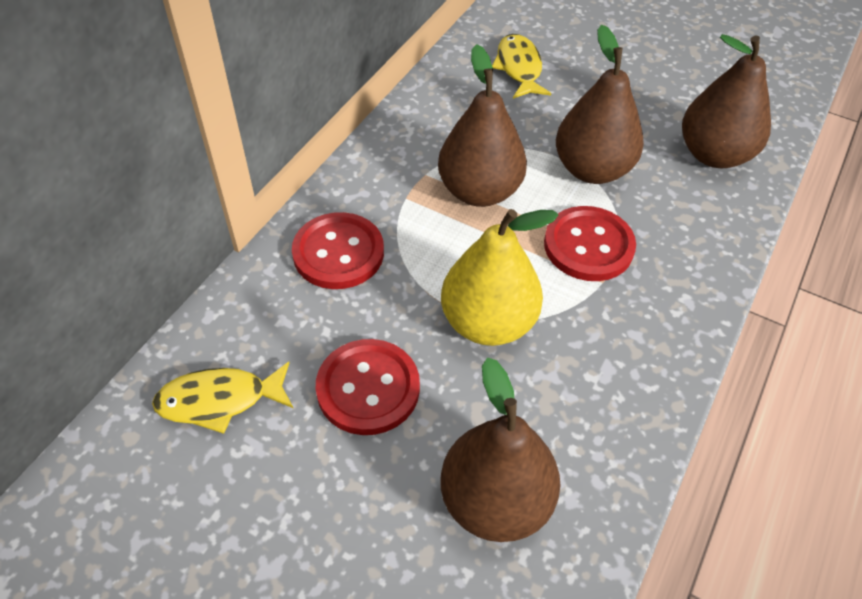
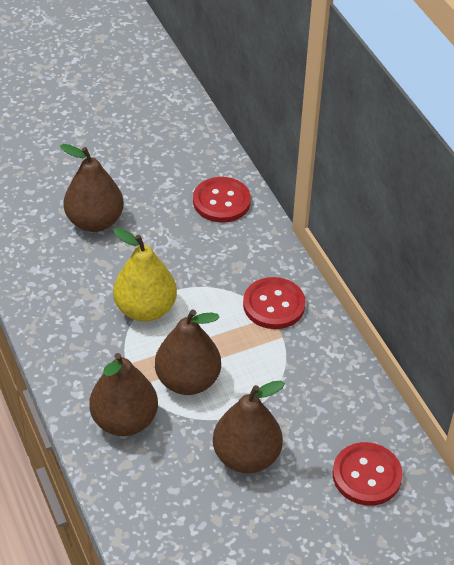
yellow fish: 2 -> 0

